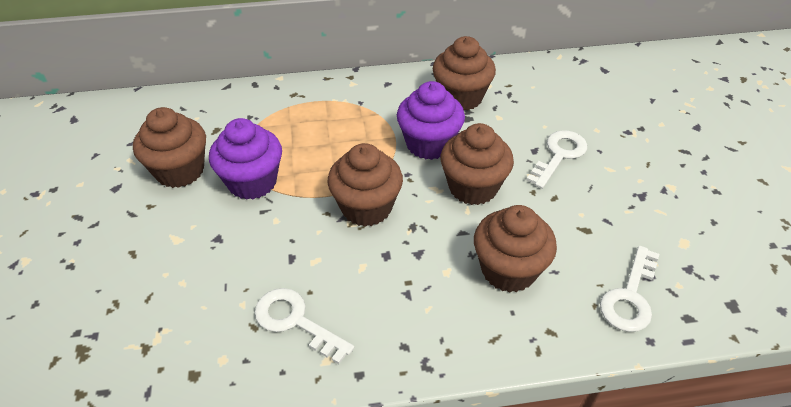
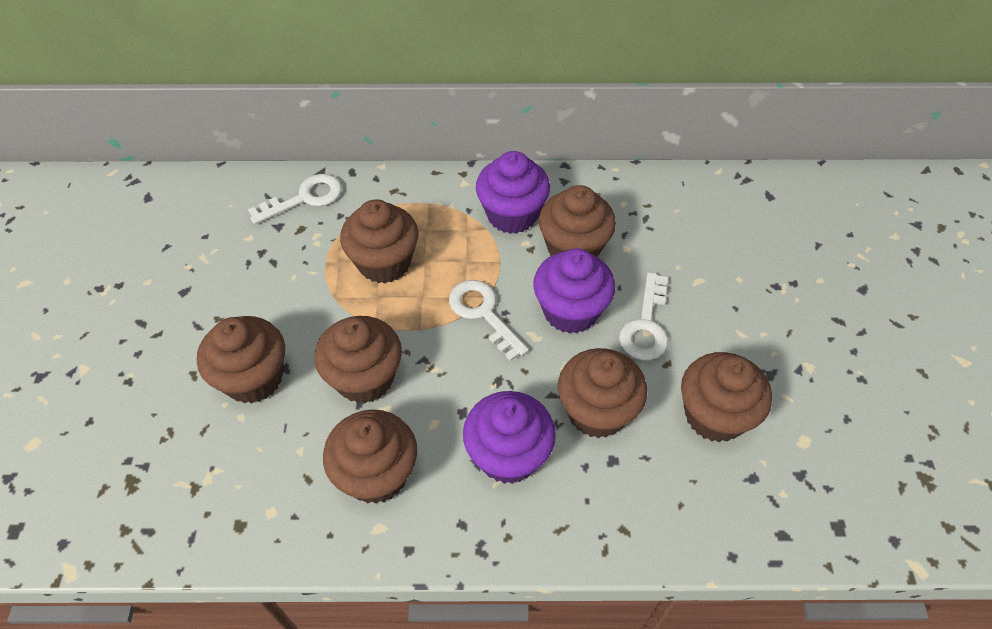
brown cupcake: 5 -> 7
purple cupcake: 2 -> 3

